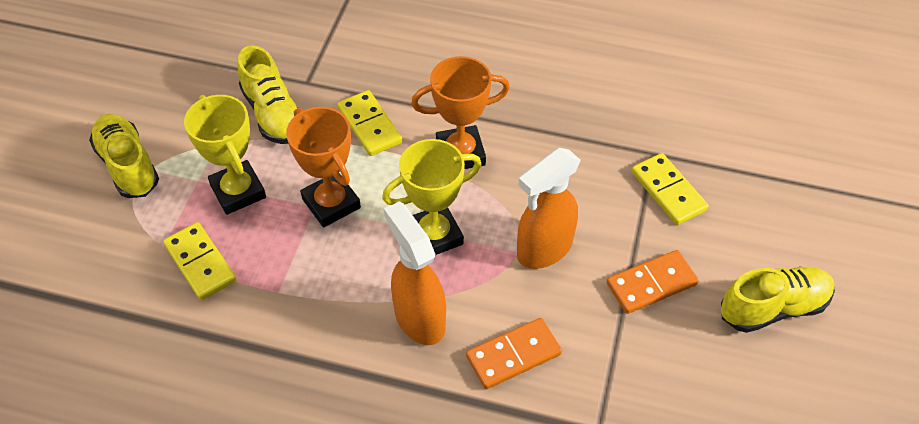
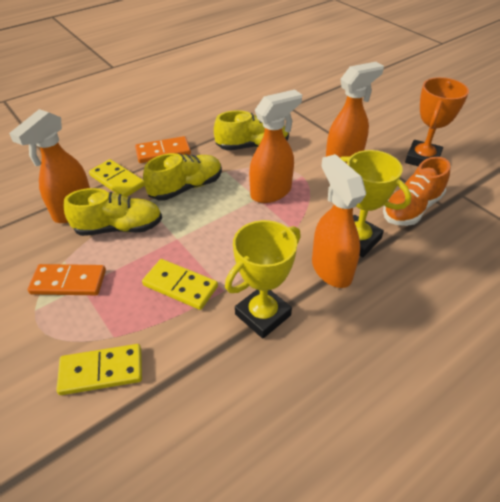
orange shoe: 0 -> 1
orange spray bottle: 2 -> 4
orange trophy: 2 -> 1

